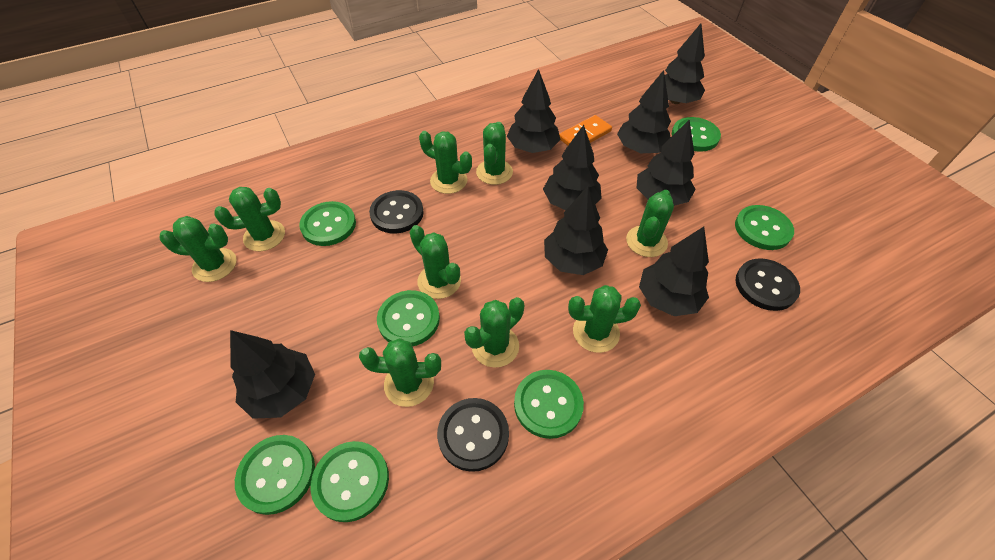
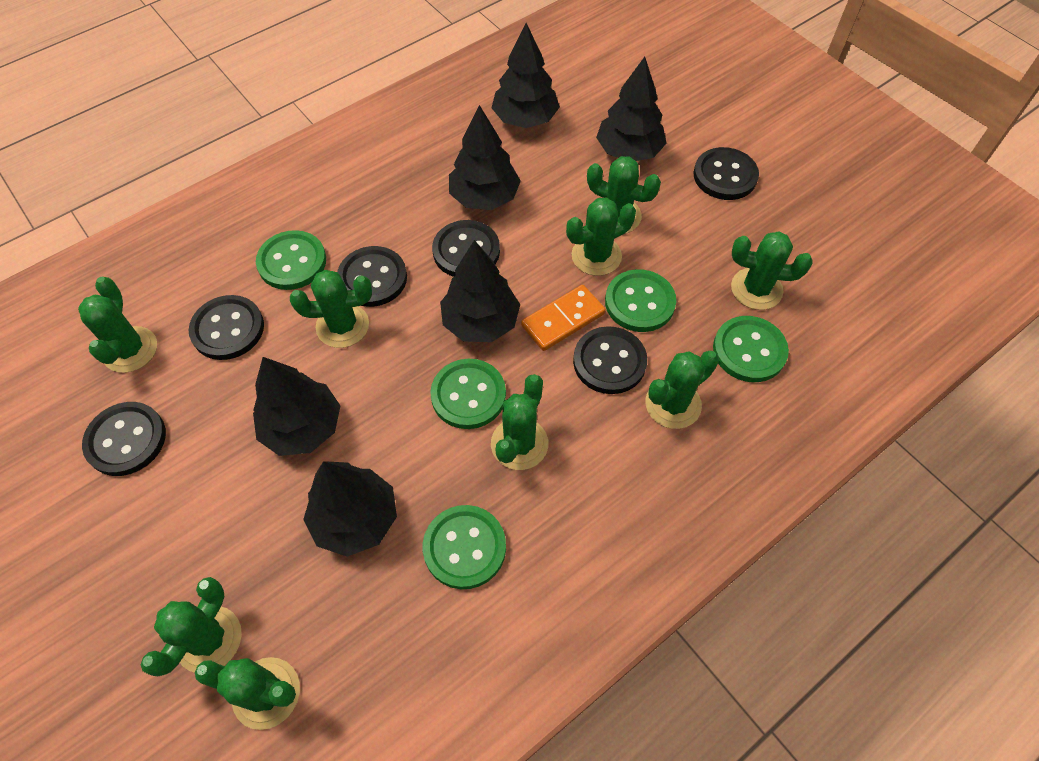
black button: 3 -> 6
black tree: 8 -> 6
green button: 7 -> 5

